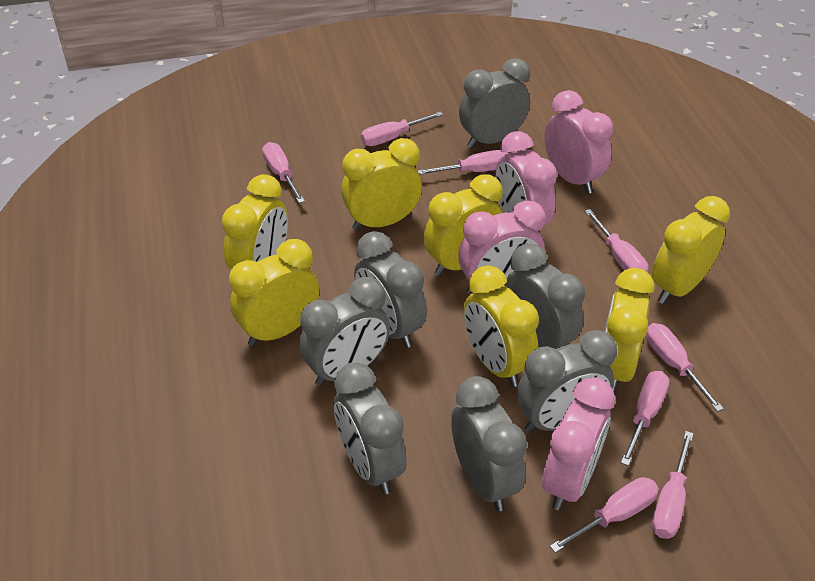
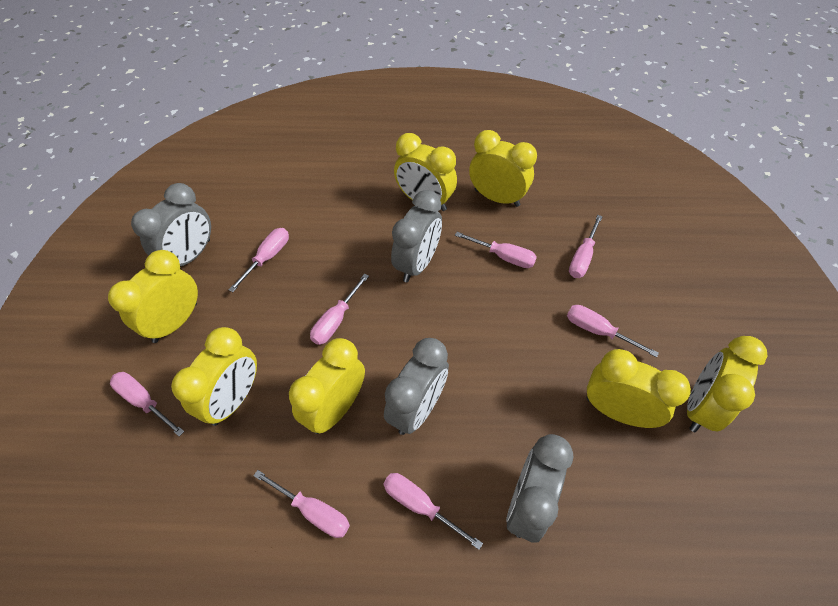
grey clock: 7 -> 4
pink clock: 4 -> 0

